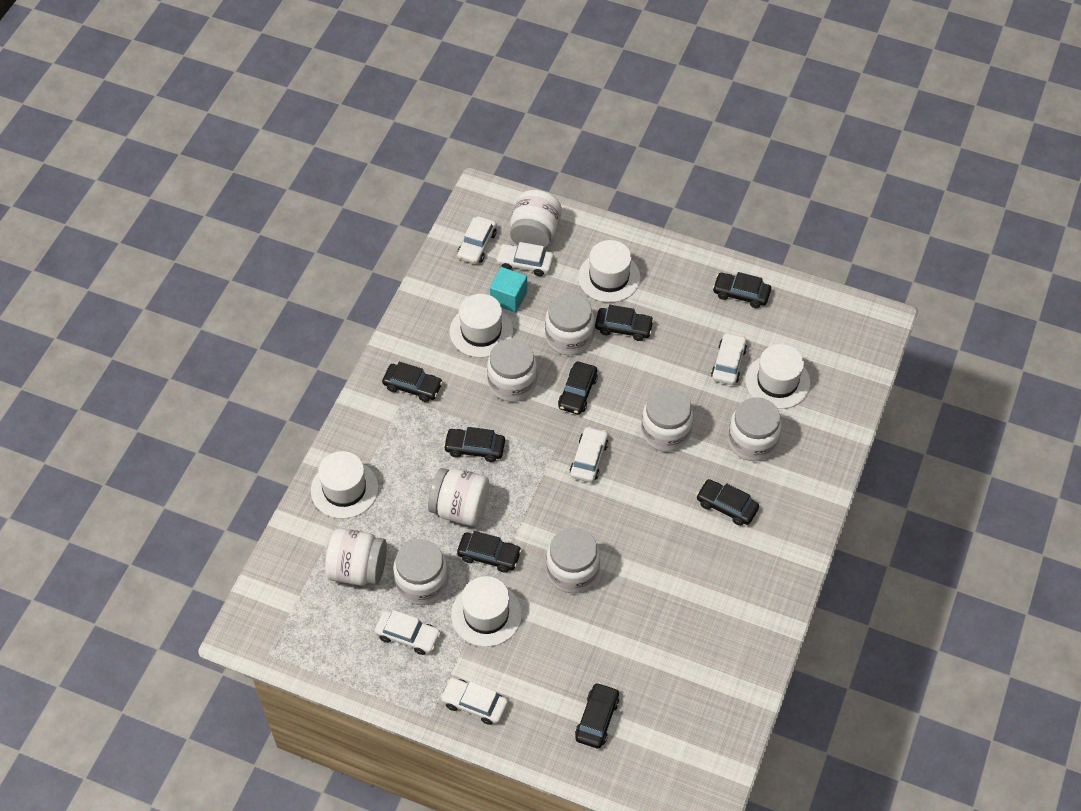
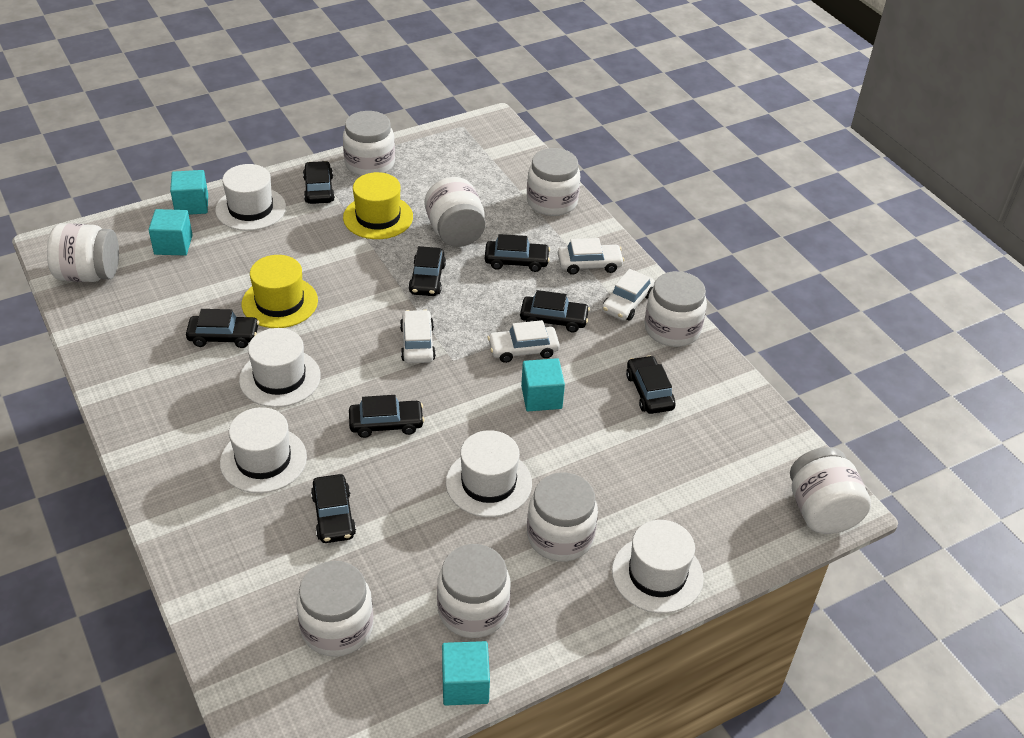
turquoise cube: 1 -> 4
white car: 6 -> 4
yellow hat: 0 -> 2

